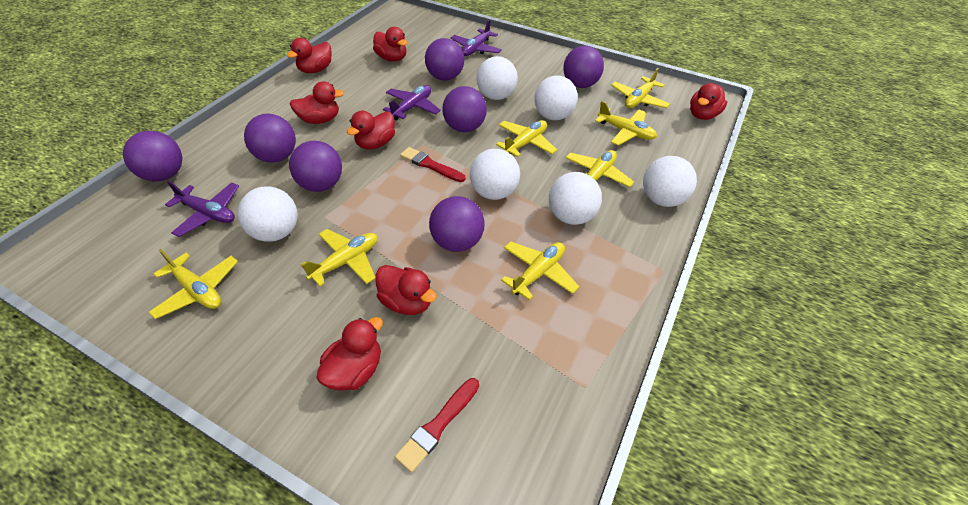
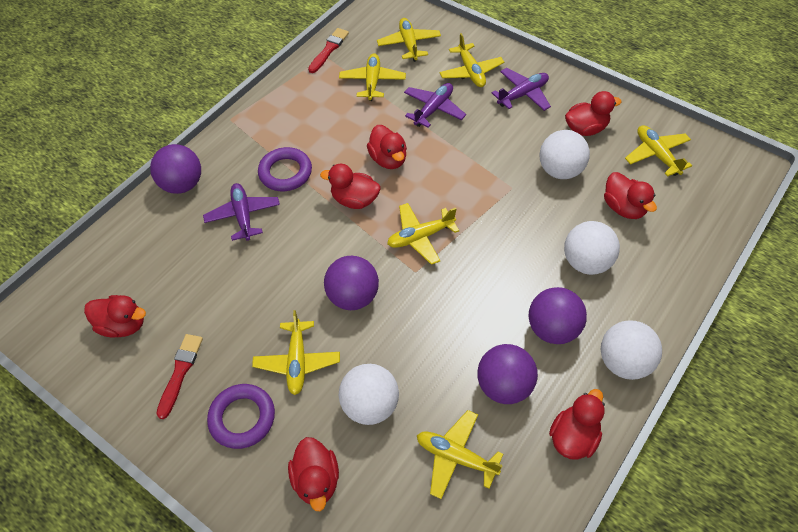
purple ball: 7 -> 4
purple ring: 0 -> 2
white ball: 6 -> 4

